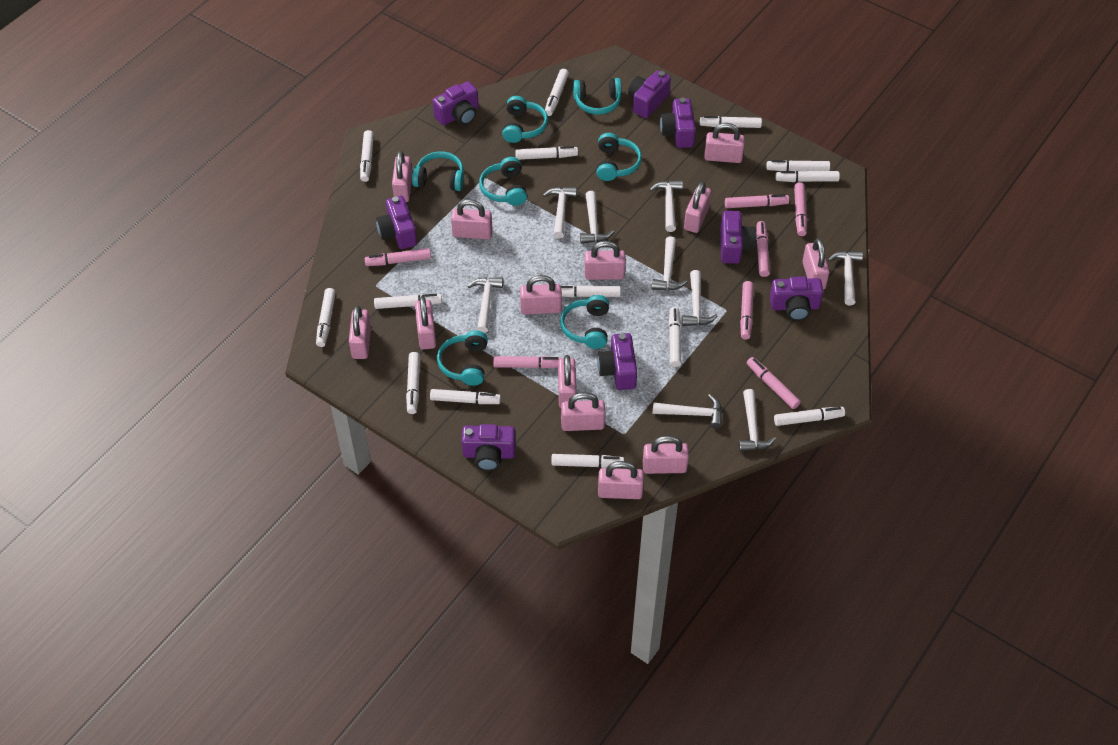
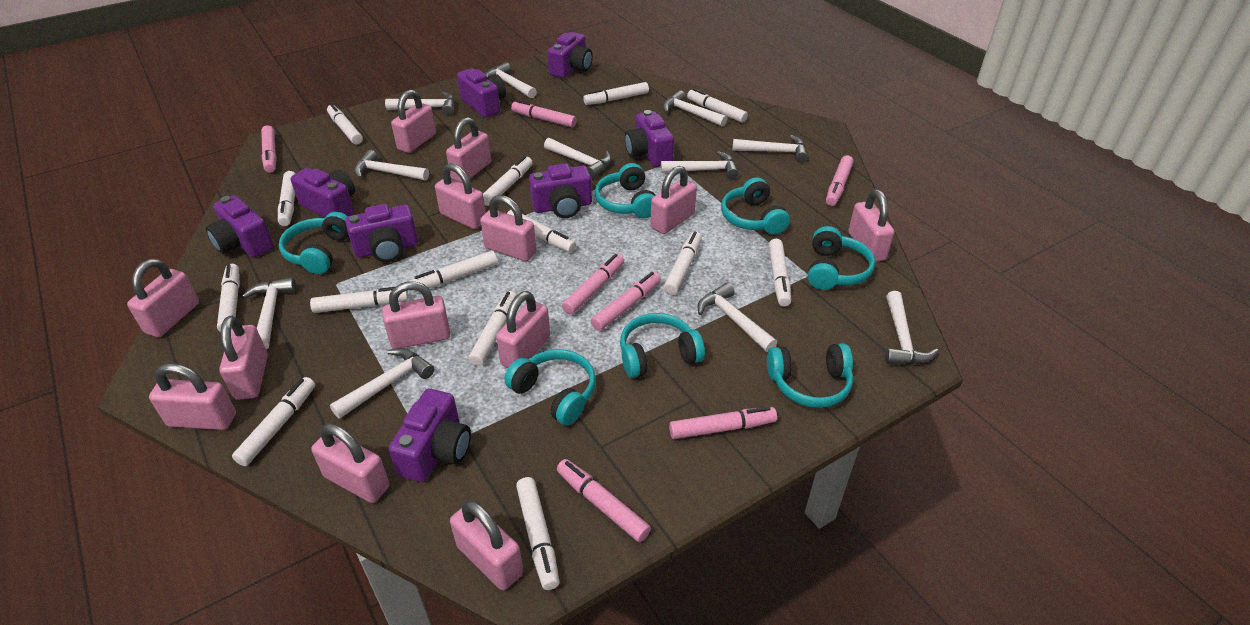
white hammer: 9 -> 11

